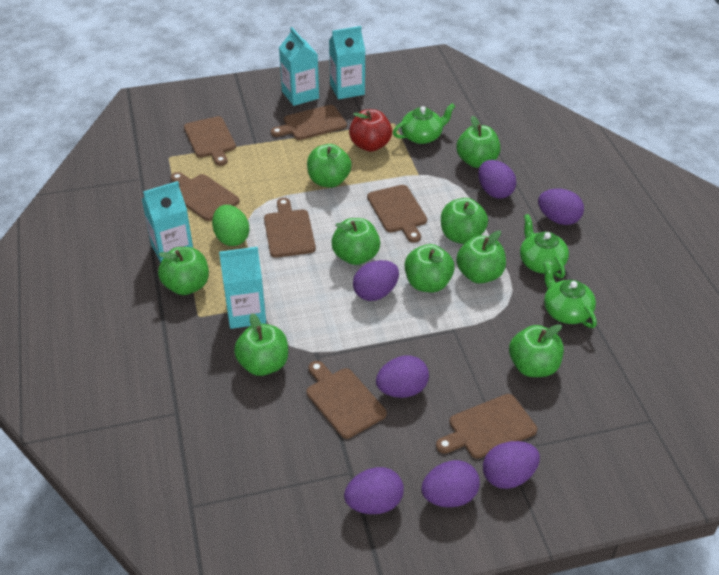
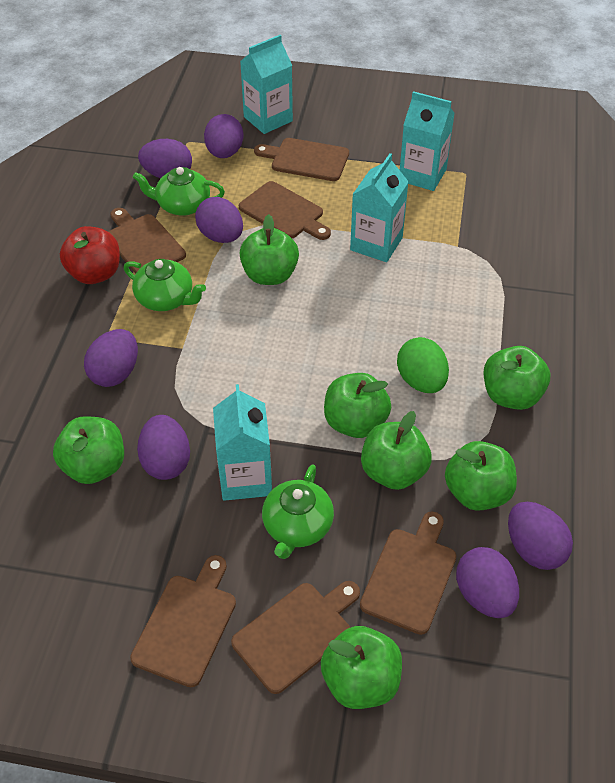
brown cutting board: 7 -> 6
green apple: 9 -> 7

